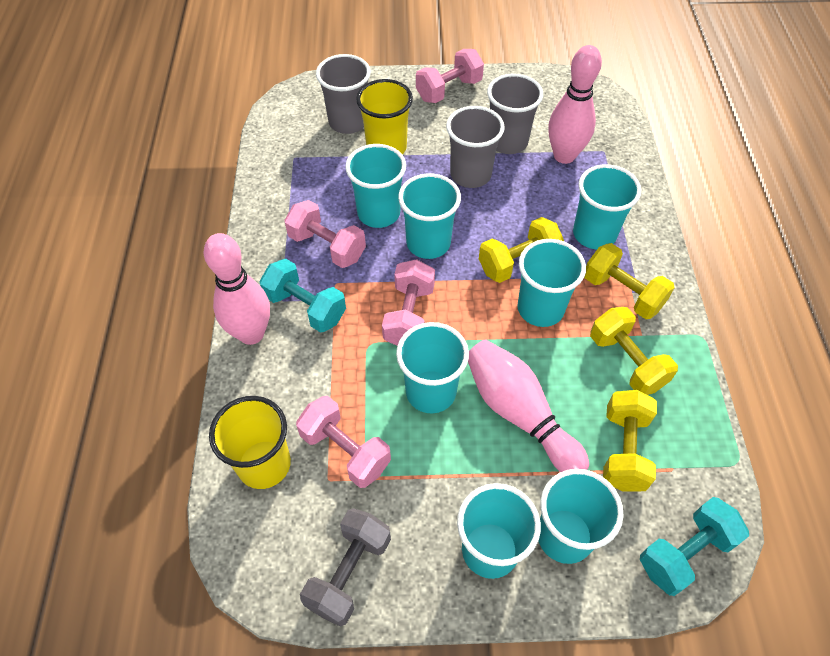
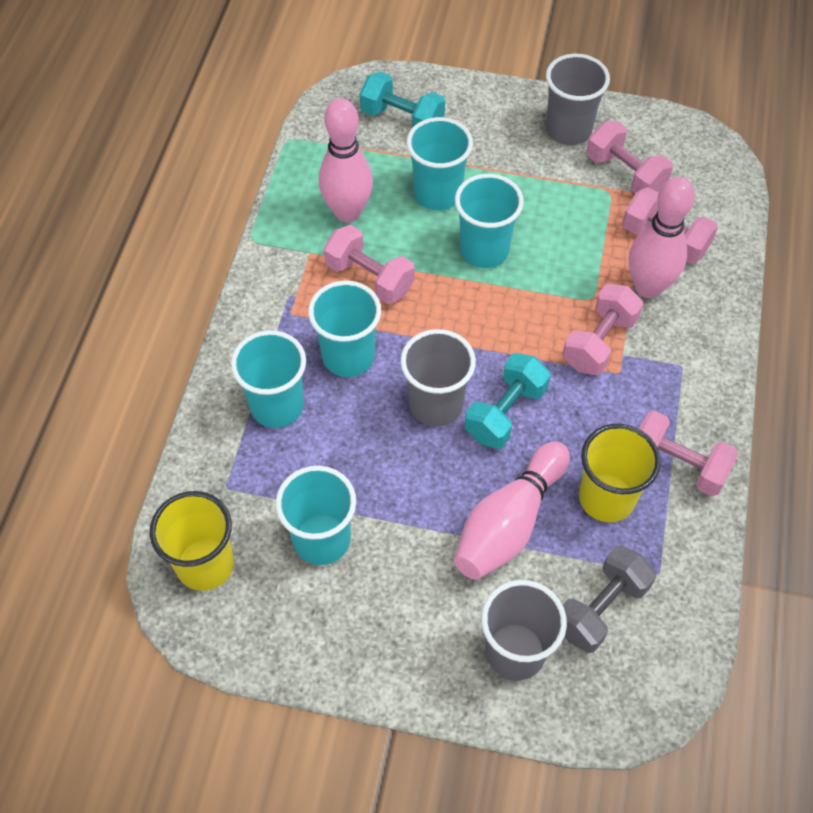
pink dumbbell: 4 -> 5
turquoise cup: 7 -> 5
yellow dumbbell: 4 -> 0

